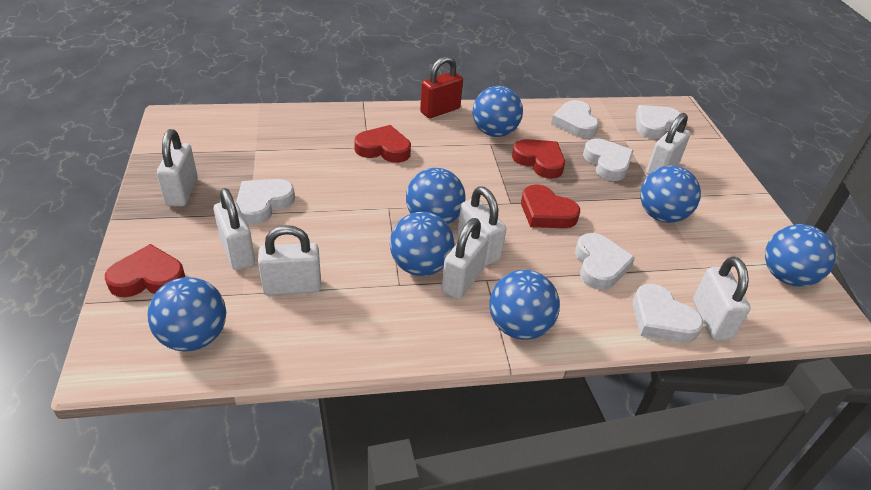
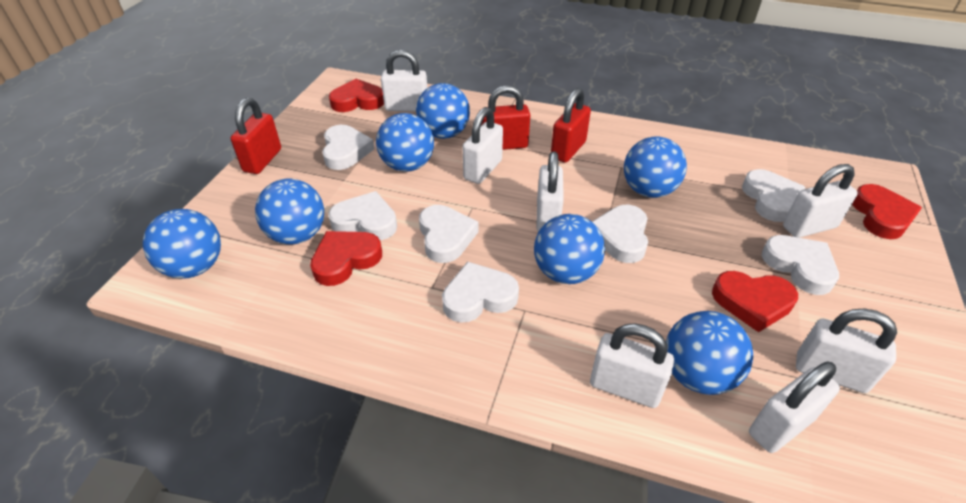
red padlock: 1 -> 3
white heart: 6 -> 7

